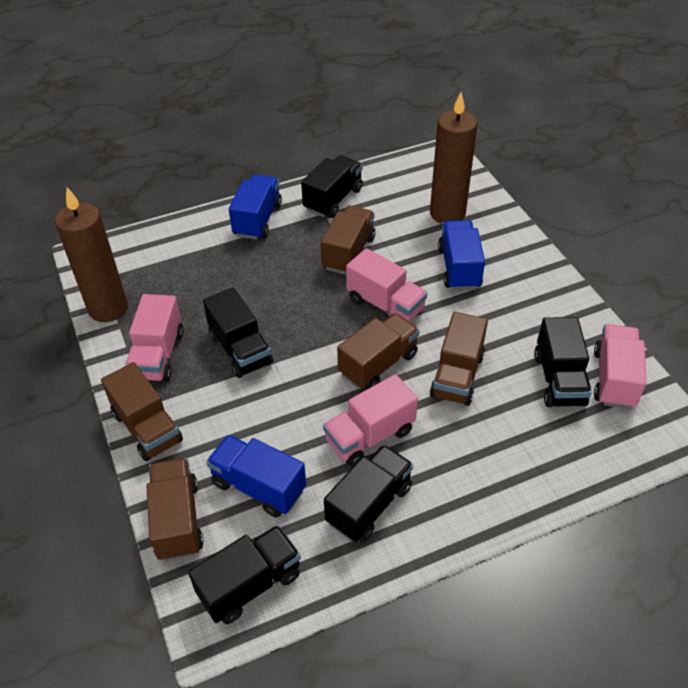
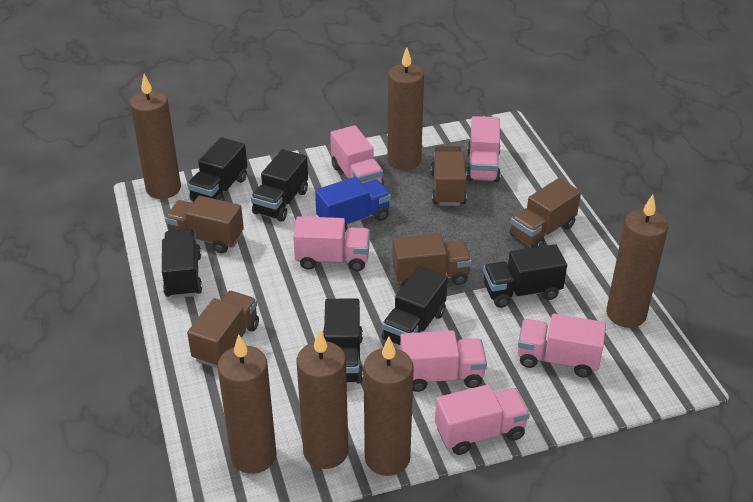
black truck: 5 -> 6
blue truck: 3 -> 1
brown candle: 2 -> 6
pink truck: 4 -> 6

